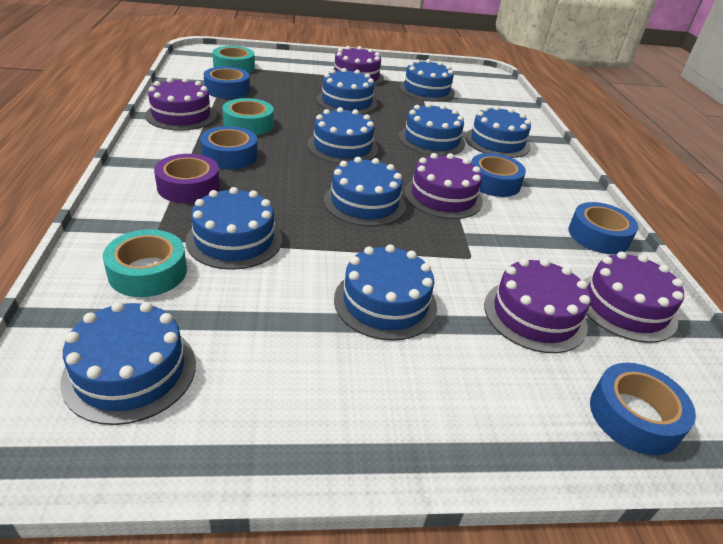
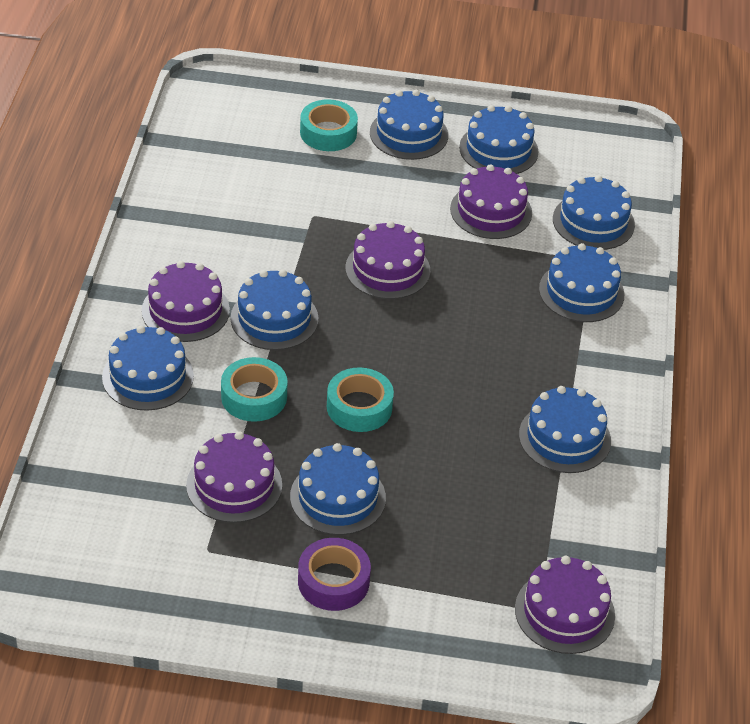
blue cake: 9 -> 8
blue tape: 5 -> 0

